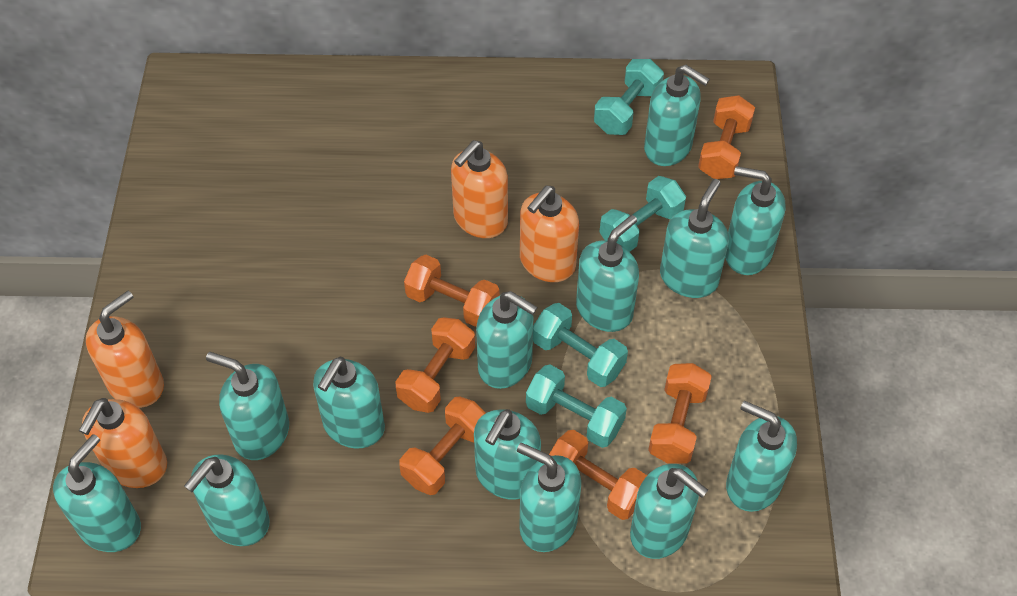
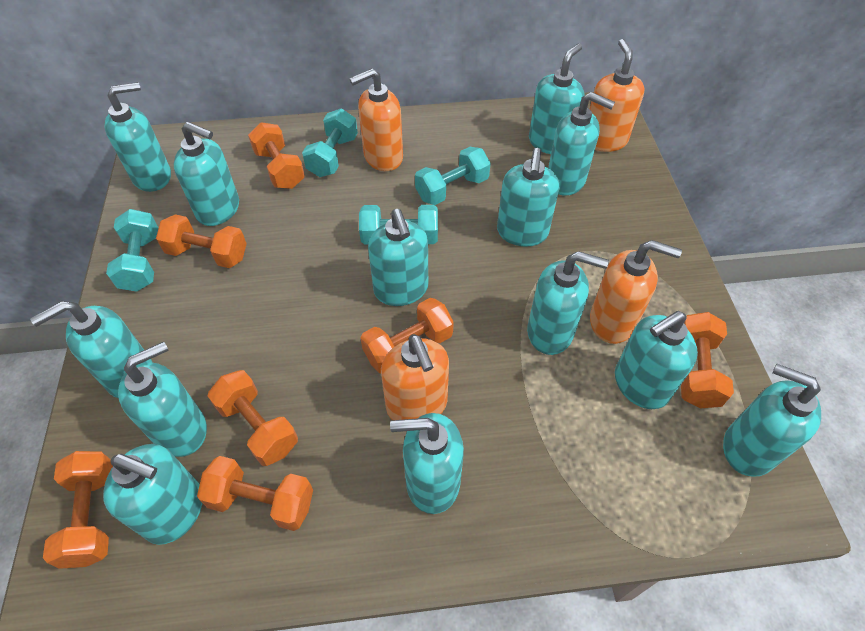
orange dumbbell: 6 -> 7

